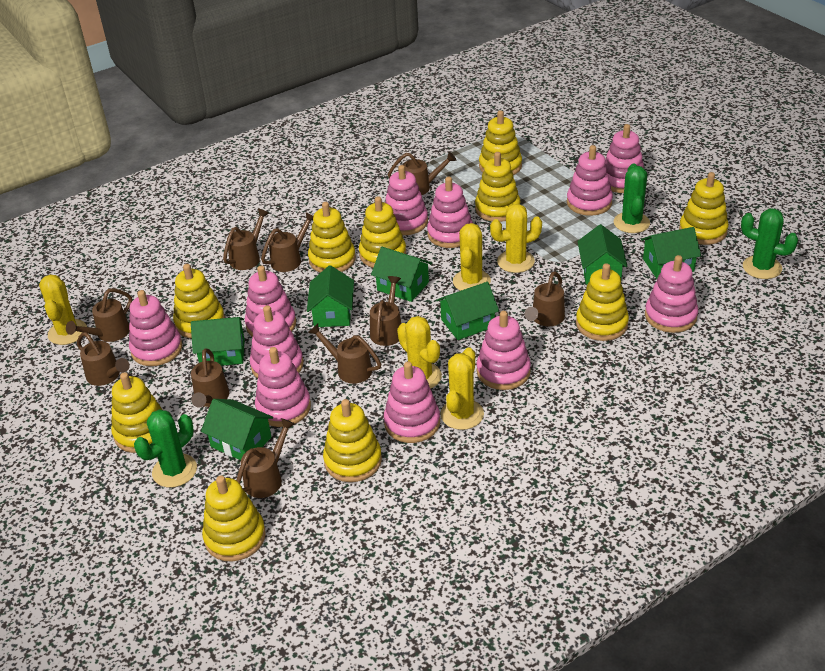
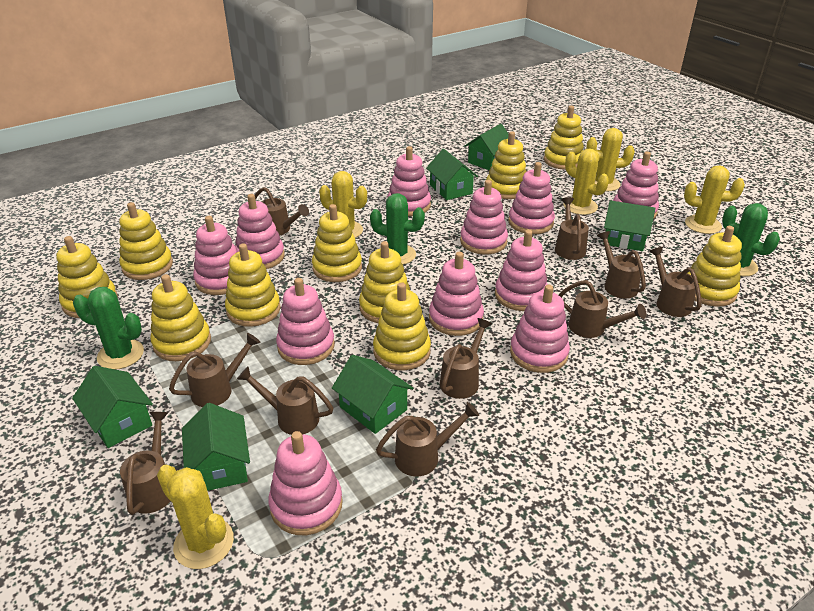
green house: 7 -> 6

